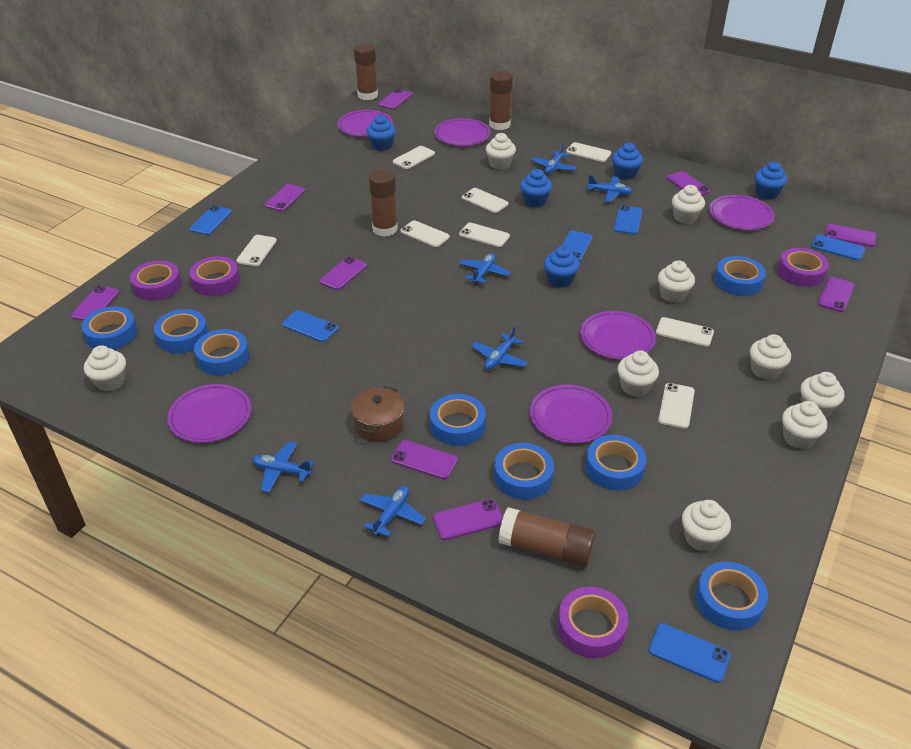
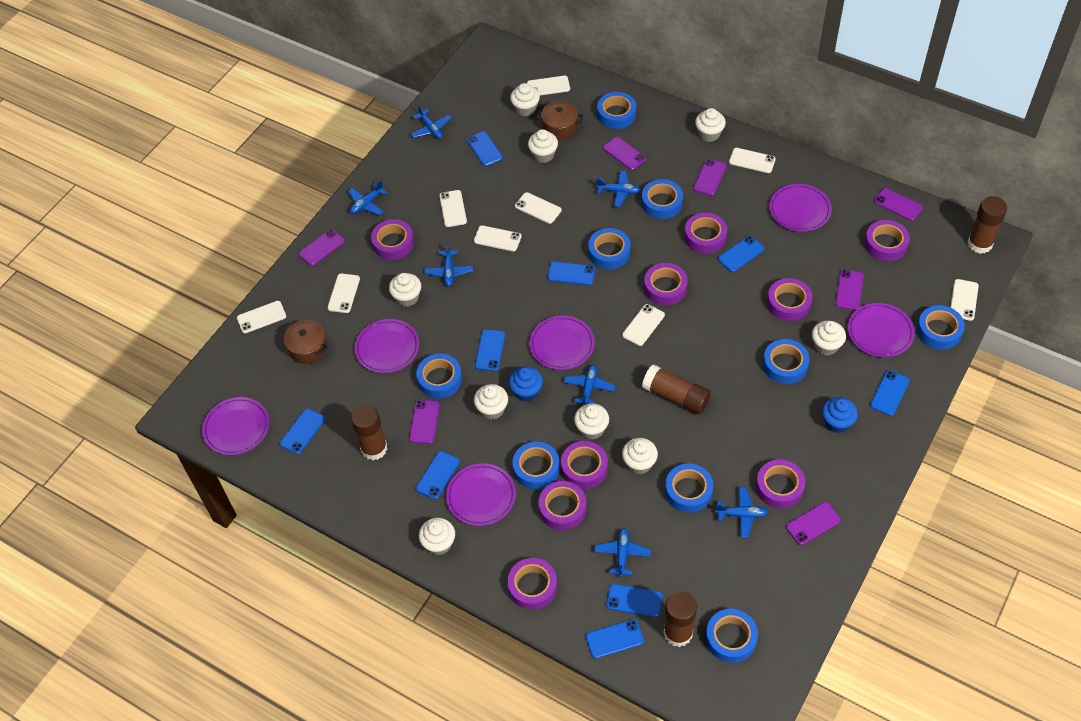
blue cupcake: 5 -> 2
blue phone: 6 -> 9
blue plane: 6 -> 7
blue tape: 8 -> 9
brown pot: 1 -> 2
purple phone: 9 -> 7
purple tape: 4 -> 9
white phone: 8 -> 9

